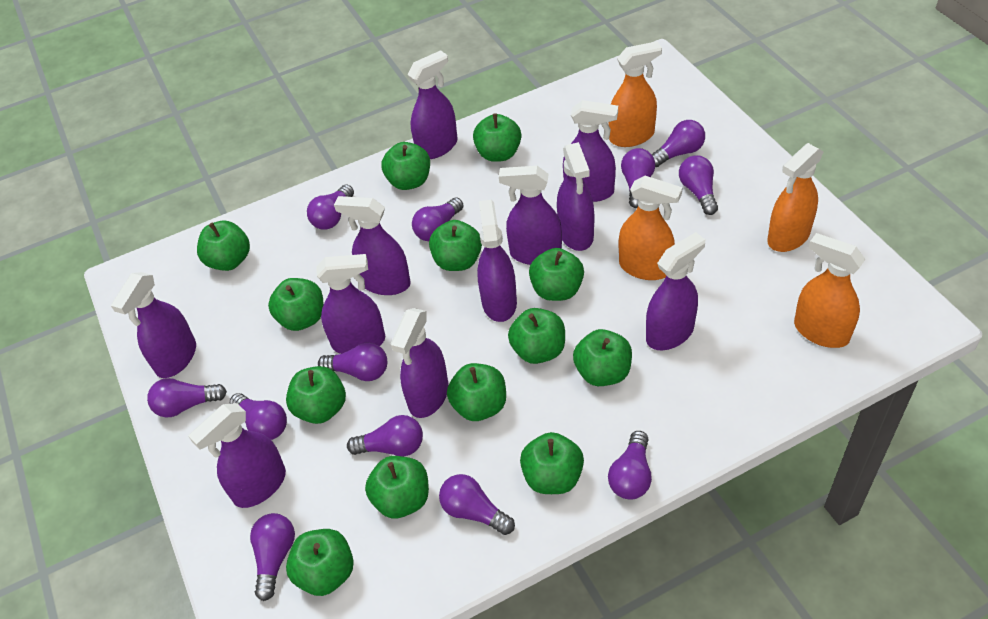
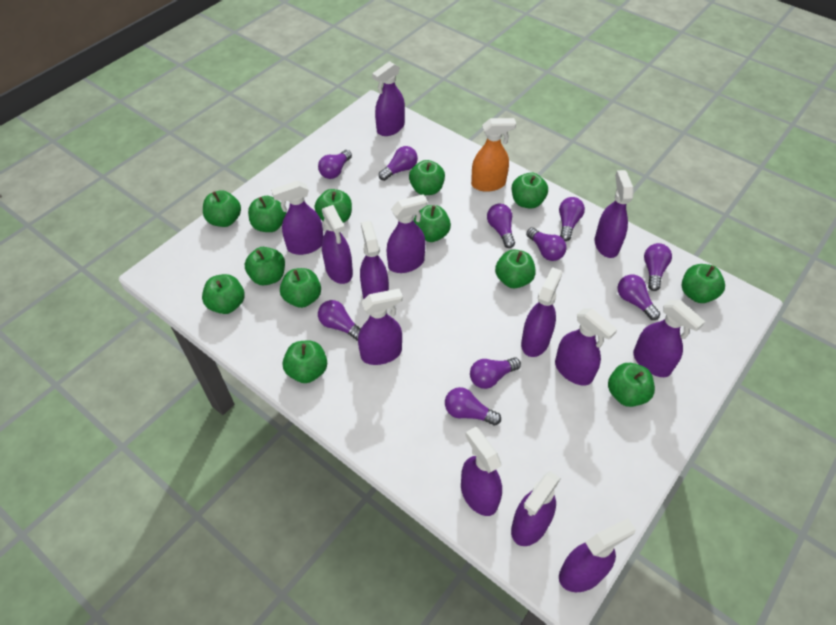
orange spray bottle: 4 -> 1
purple light bulb: 12 -> 10
purple spray bottle: 11 -> 13

